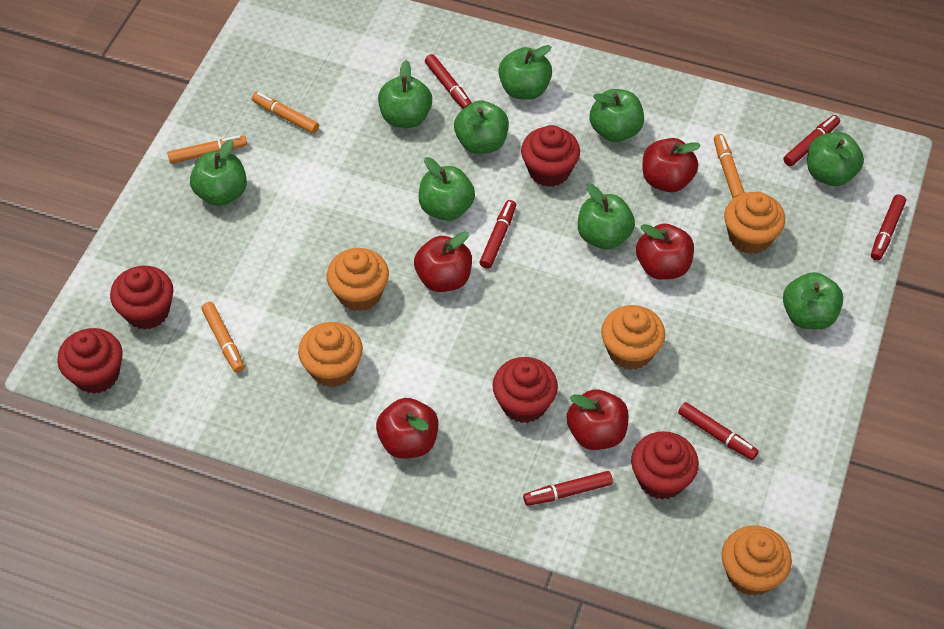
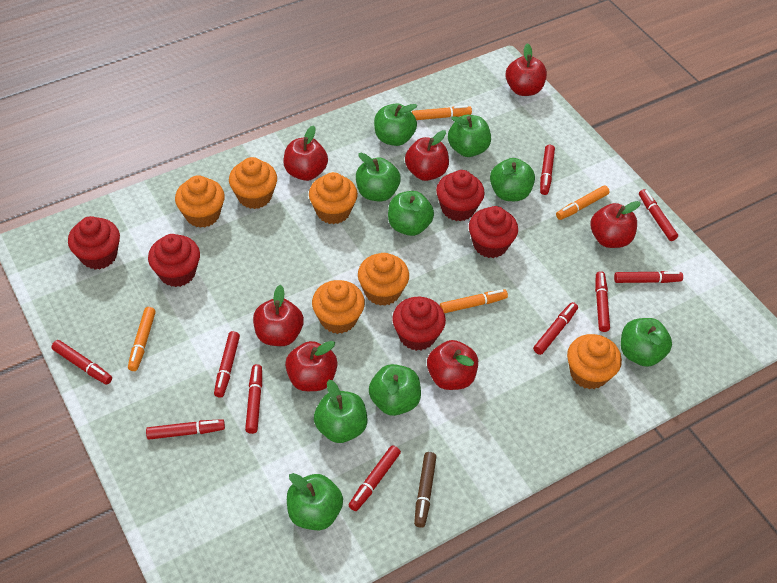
brown marker: 0 -> 1
orange cupcake: 5 -> 6
red apple: 5 -> 7
red marker: 6 -> 10

